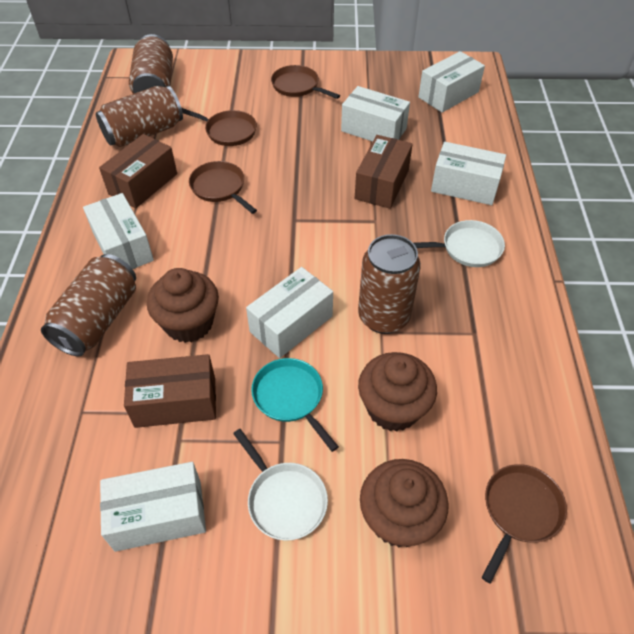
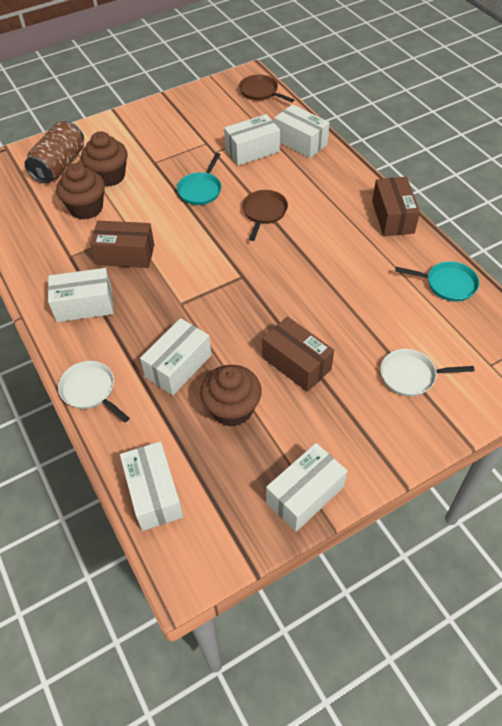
brown can: 4 -> 1
brown pan: 4 -> 2
turquoise pan: 1 -> 2

